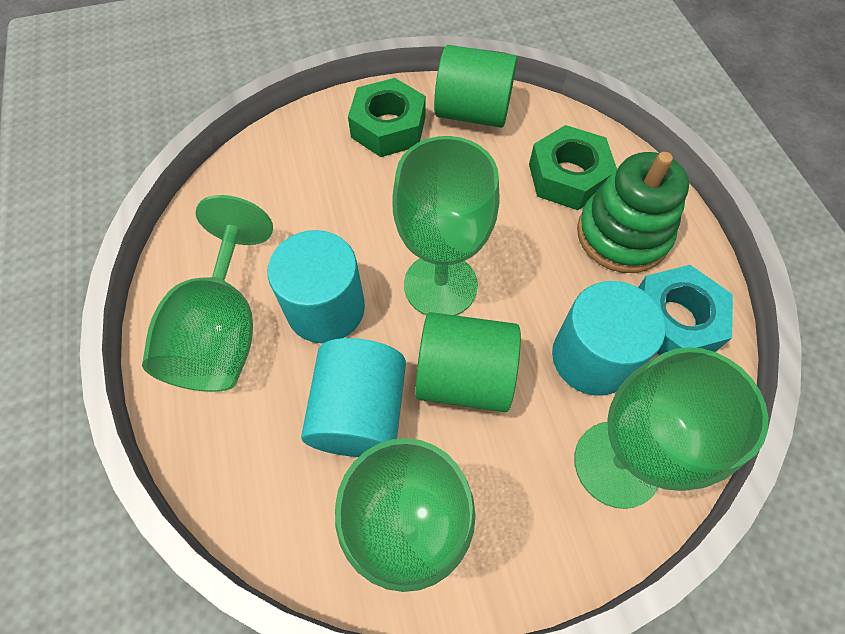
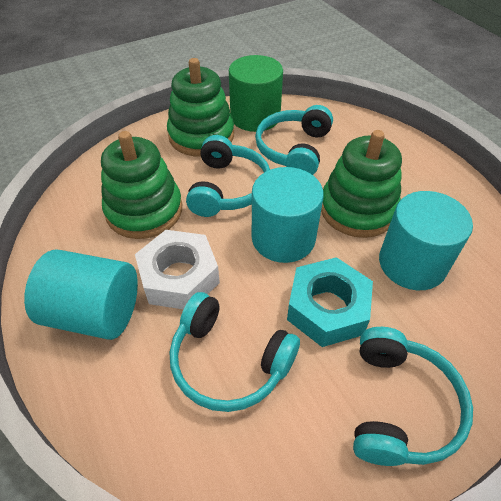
green cylinder: 2 -> 1
green goblet: 4 -> 0
green nut: 2 -> 0
green stacking toy: 1 -> 3
turquoise headphones: 0 -> 4
white nut: 0 -> 1

